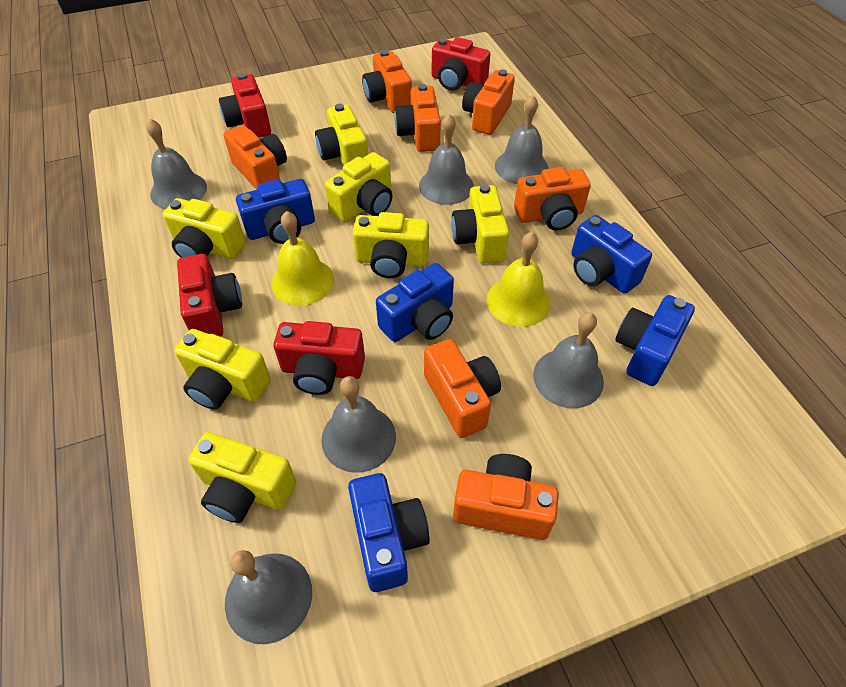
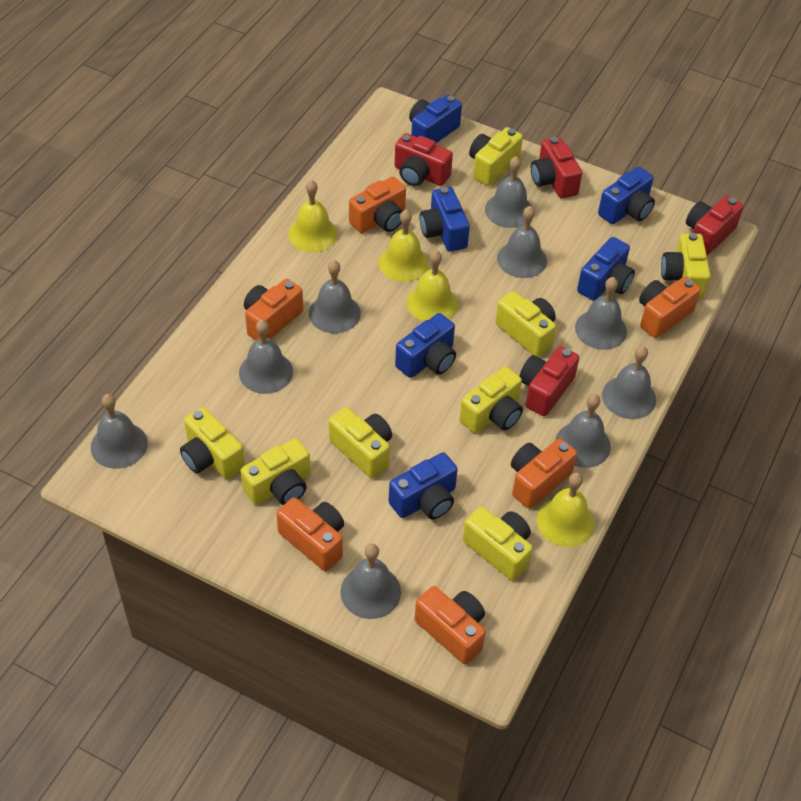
blue camera: 5 -> 6
grey bell: 6 -> 9
orange camera: 7 -> 6
yellow bell: 2 -> 4
yellow camera: 7 -> 8

